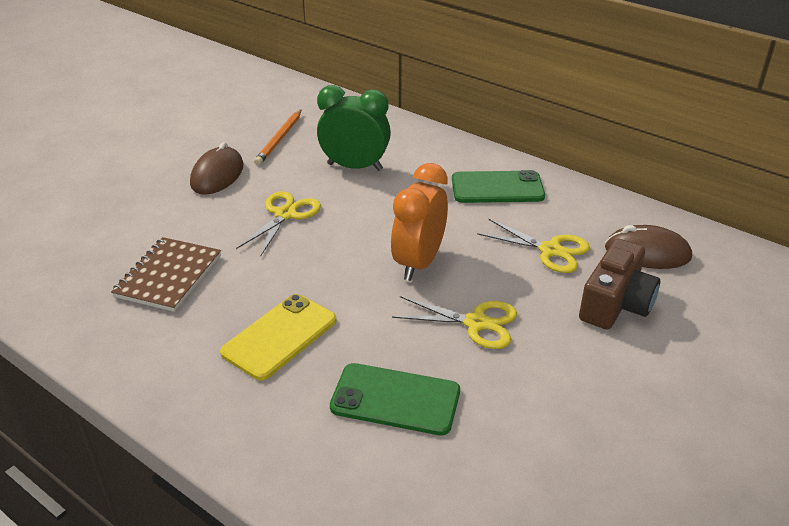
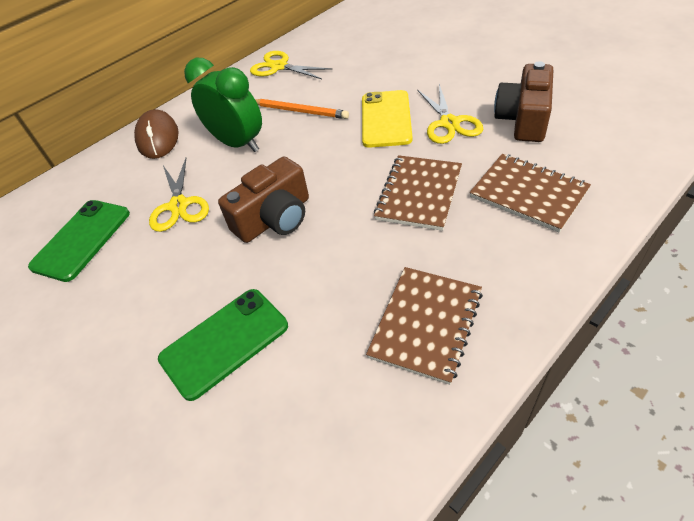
brown camera: 1 -> 2
brown mouse: 2 -> 1
brown notebook: 1 -> 3
orange clock: 1 -> 0

